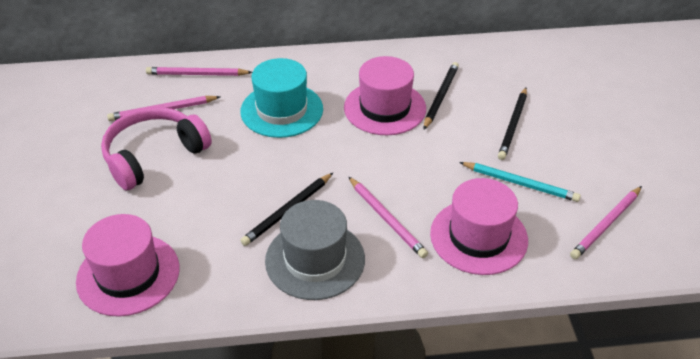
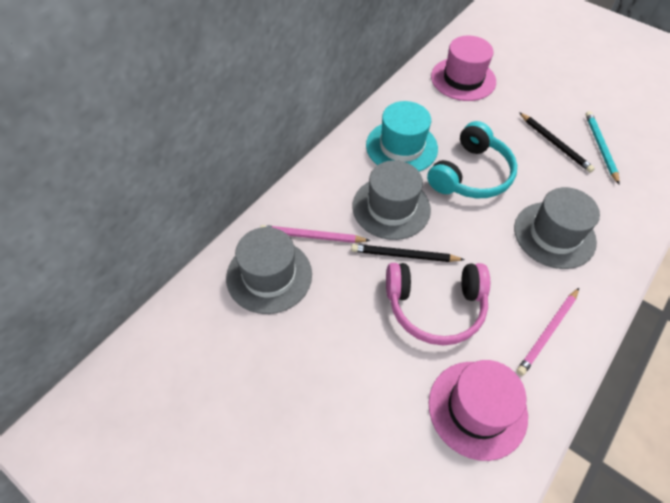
black pencil: 3 -> 2
grey hat: 1 -> 3
pink hat: 3 -> 2
pink pencil: 4 -> 2
turquoise headphones: 0 -> 1

